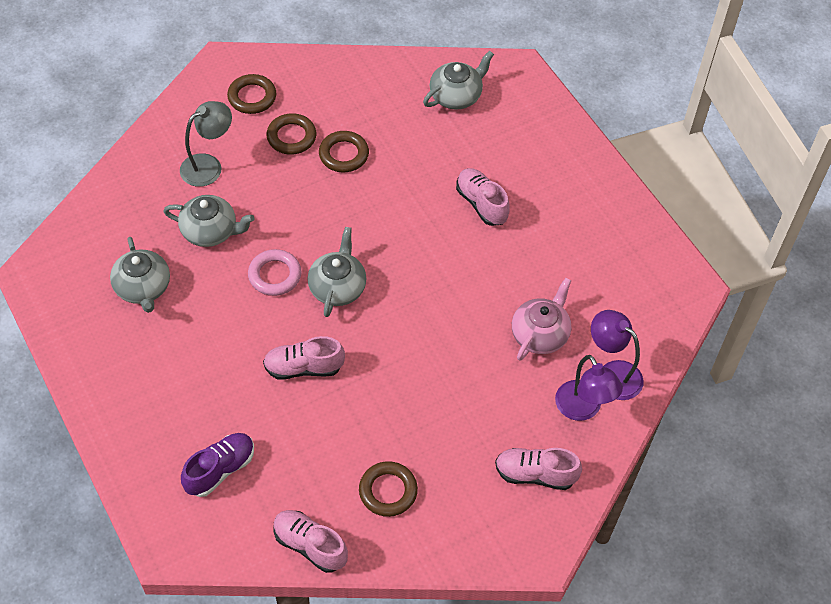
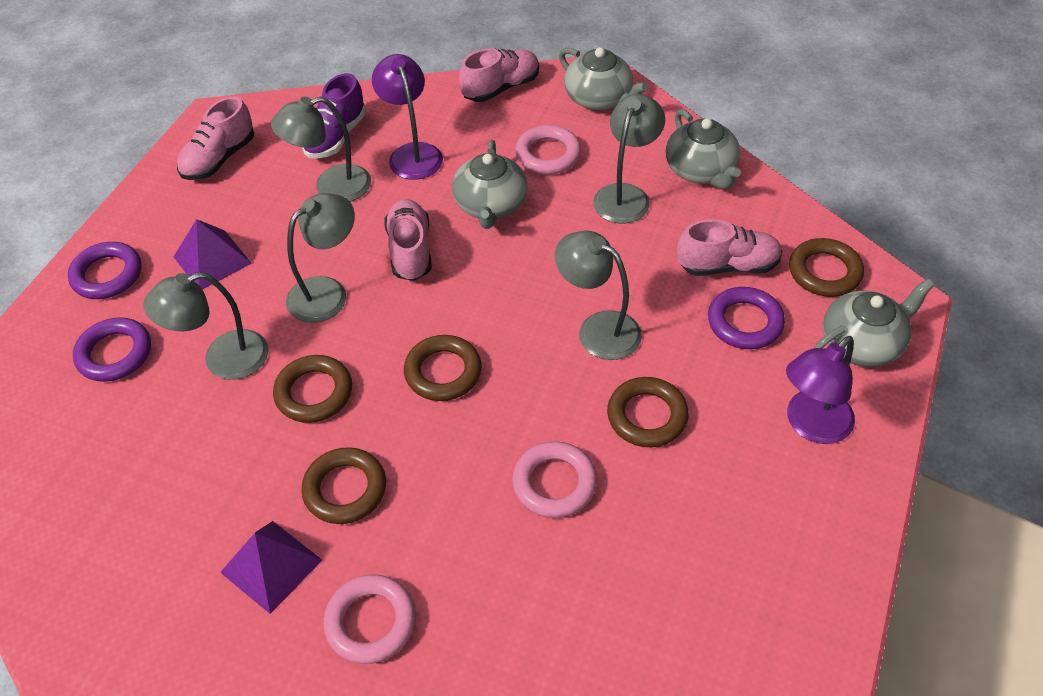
brown ring: 4 -> 5
grey lamp: 1 -> 5
pink ring: 1 -> 3
pink teapot: 1 -> 0
purple pyramid: 0 -> 2
purple ring: 0 -> 3

